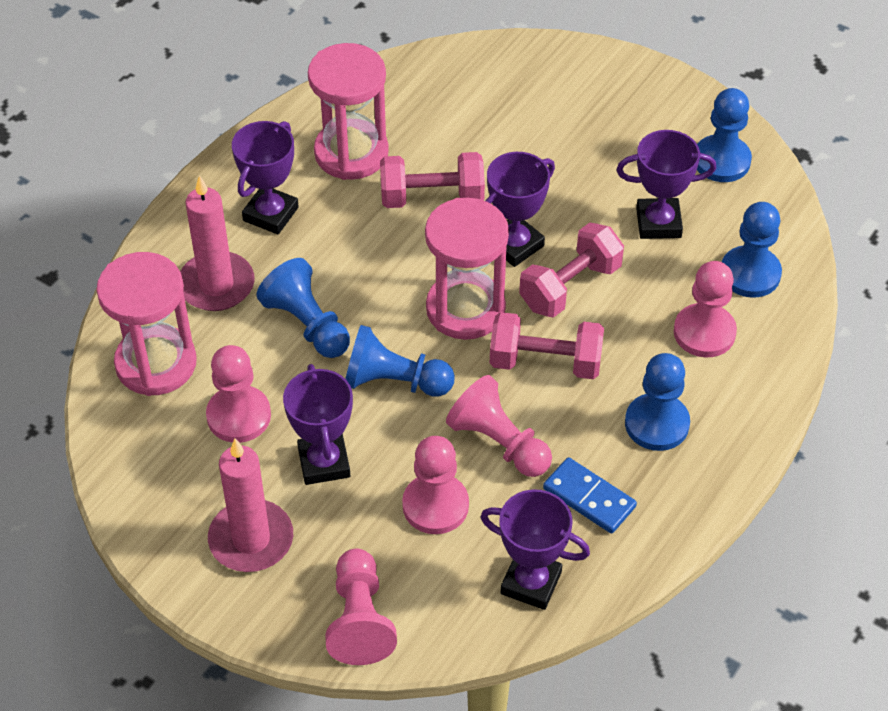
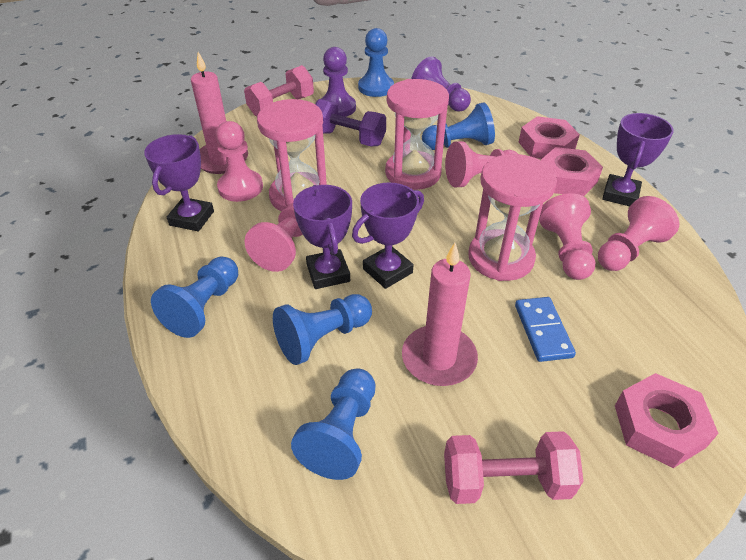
pink dumbbell: 3 -> 2
pink nut: 0 -> 3
purple dumbbell: 0 -> 1
purple pawn: 0 -> 2
purple trophy: 5 -> 4

